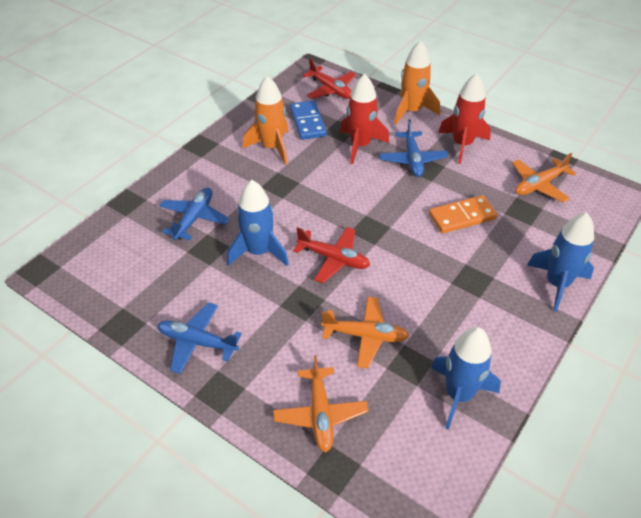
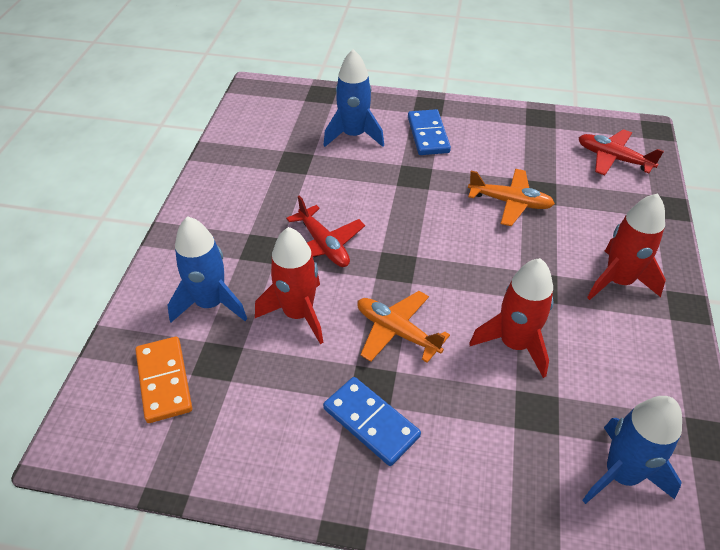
blue domino: 1 -> 2
blue plane: 3 -> 0
orange plane: 3 -> 2
orange rocket: 2 -> 0
red rocket: 2 -> 3

